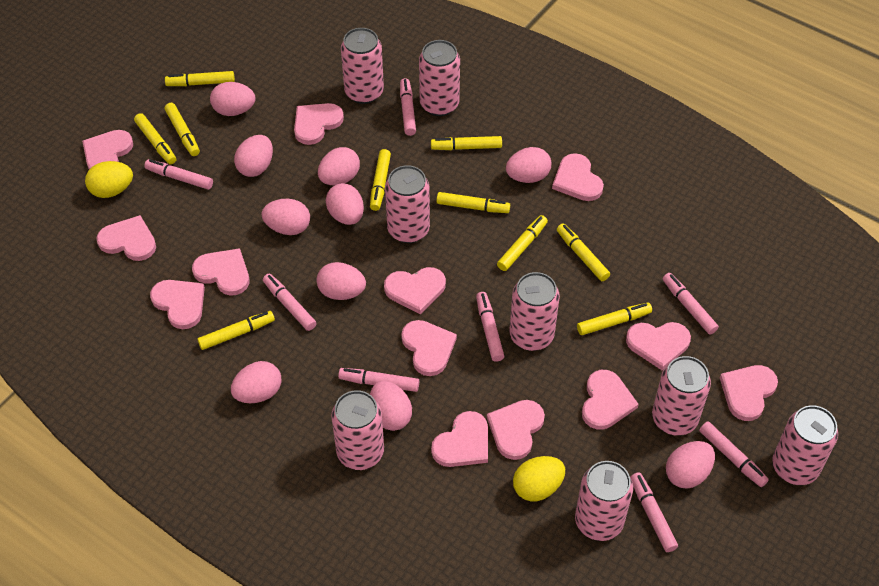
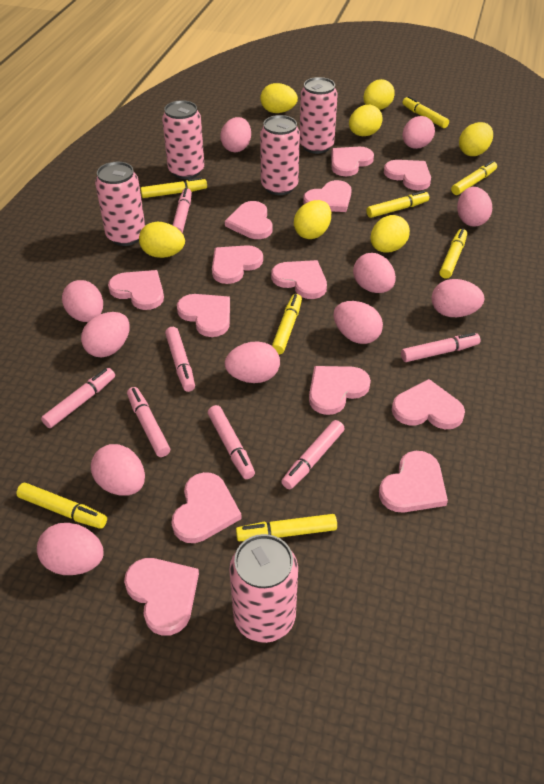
pink can: 8 -> 5
pink egg: 10 -> 11
pink marker: 8 -> 7
yellow egg: 2 -> 7
yellow marker: 10 -> 8

